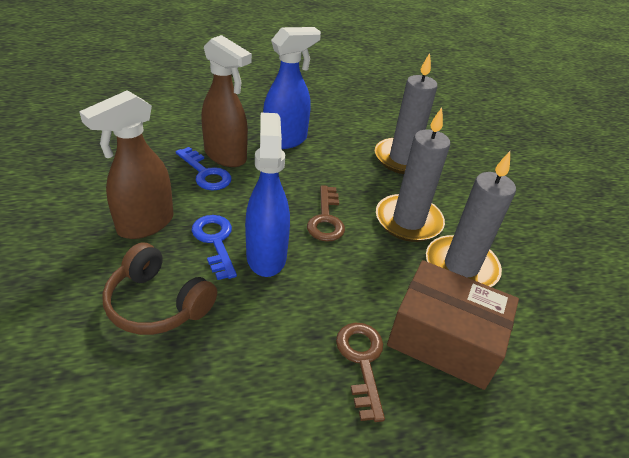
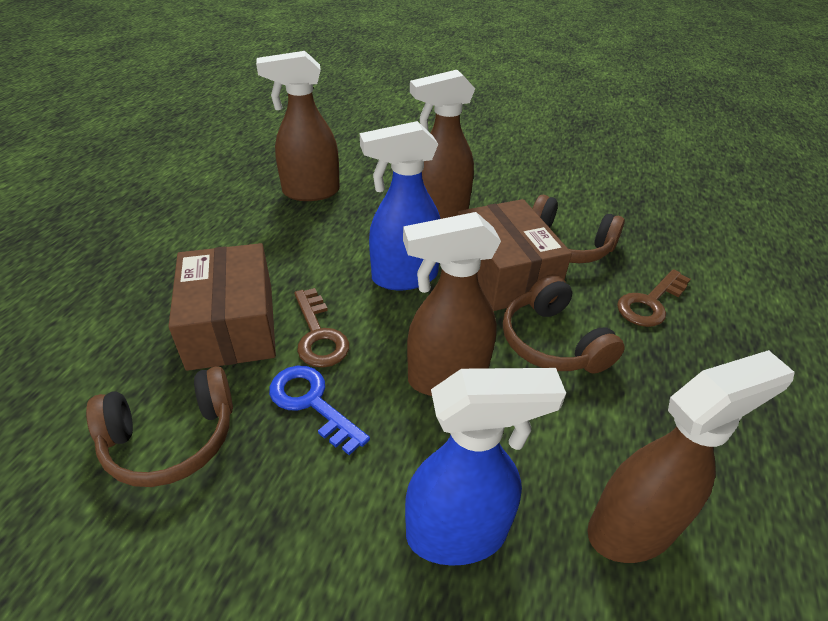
blue key: 2 -> 1
brown box: 1 -> 2
brown headphones: 1 -> 3
brown spray bottle: 2 -> 4
grey candle: 3 -> 0

